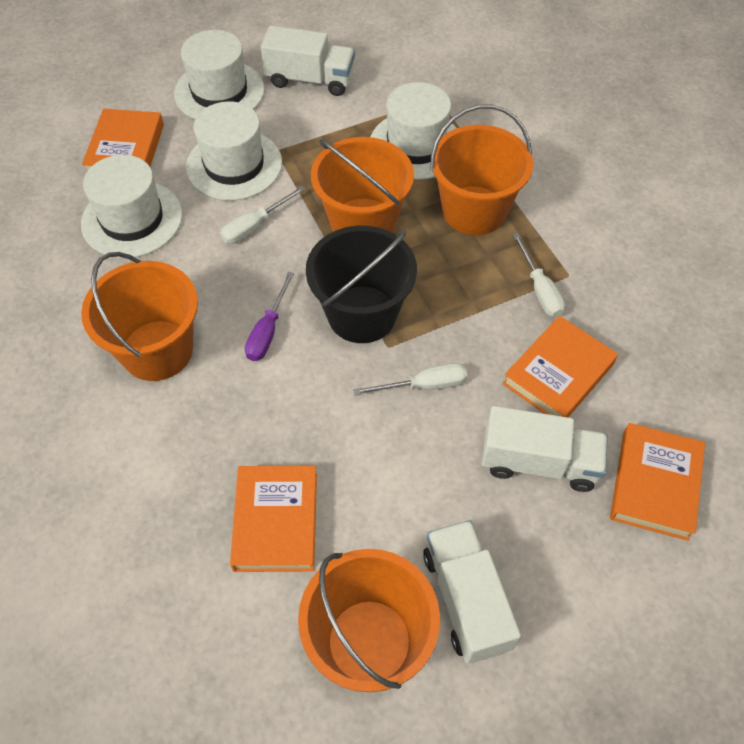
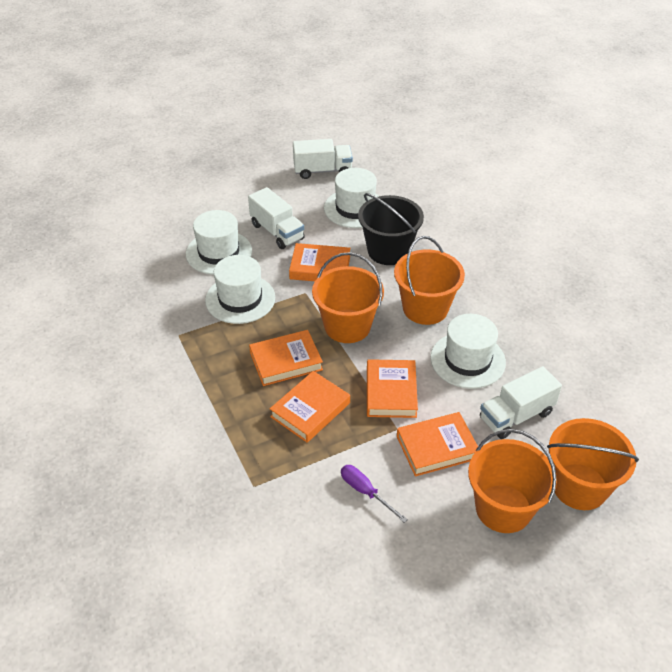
orange book: 4 -> 5
white screwdriver: 3 -> 0

